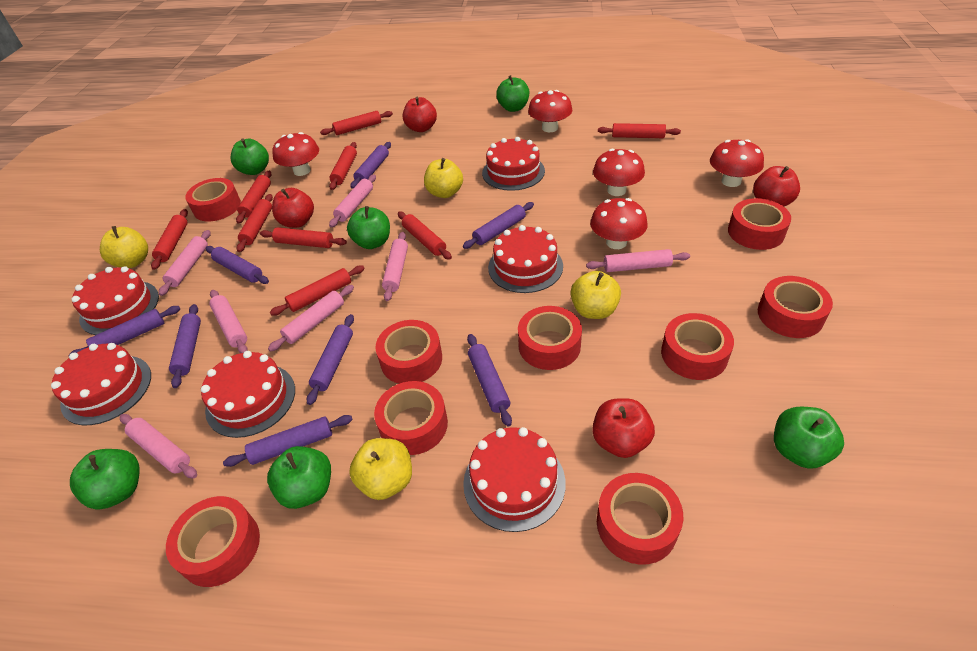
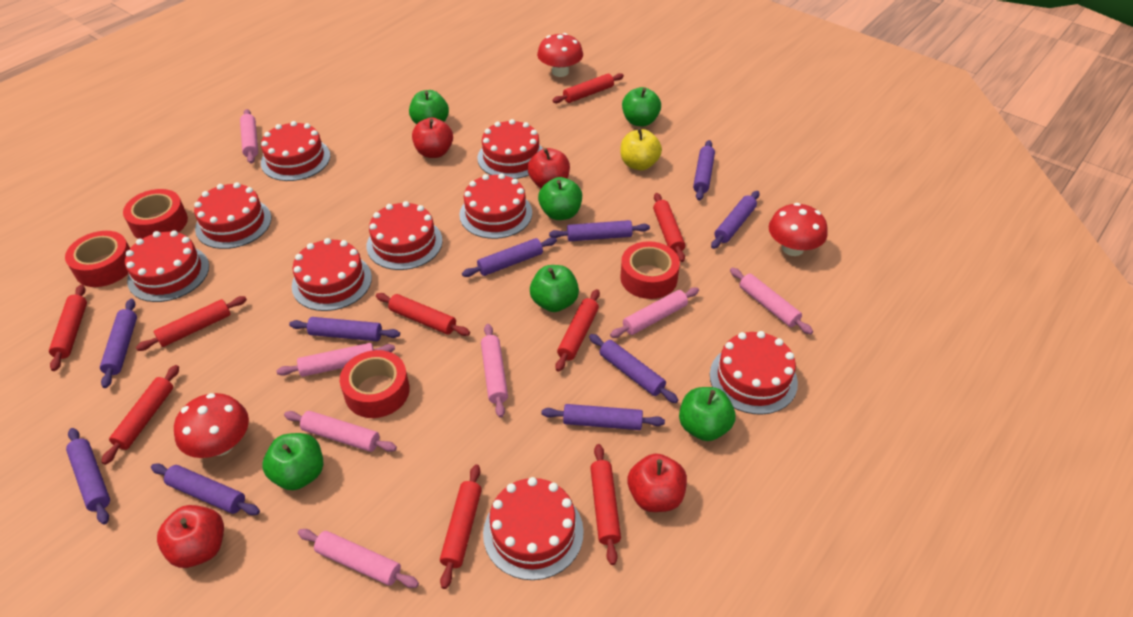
purple rolling pin: 8 -> 10
red cake: 6 -> 9
red mushroom: 5 -> 3
red tape: 9 -> 4
yellow apple: 4 -> 1

